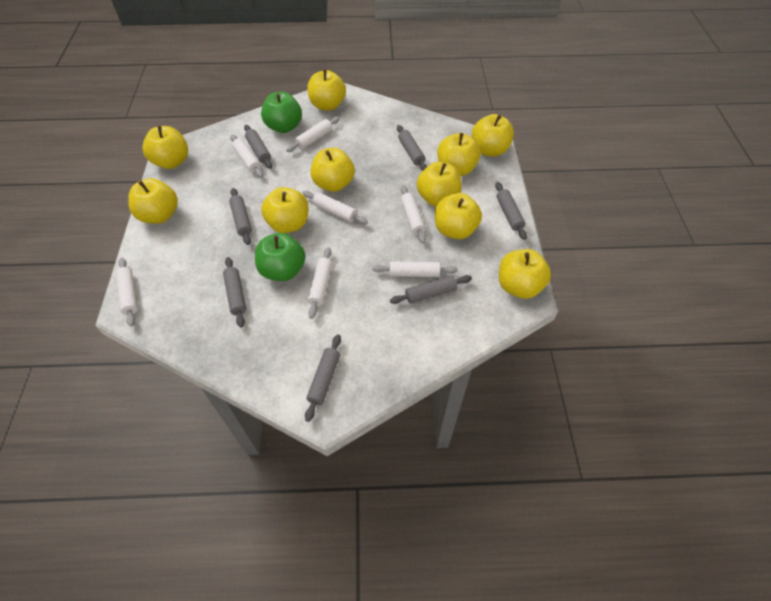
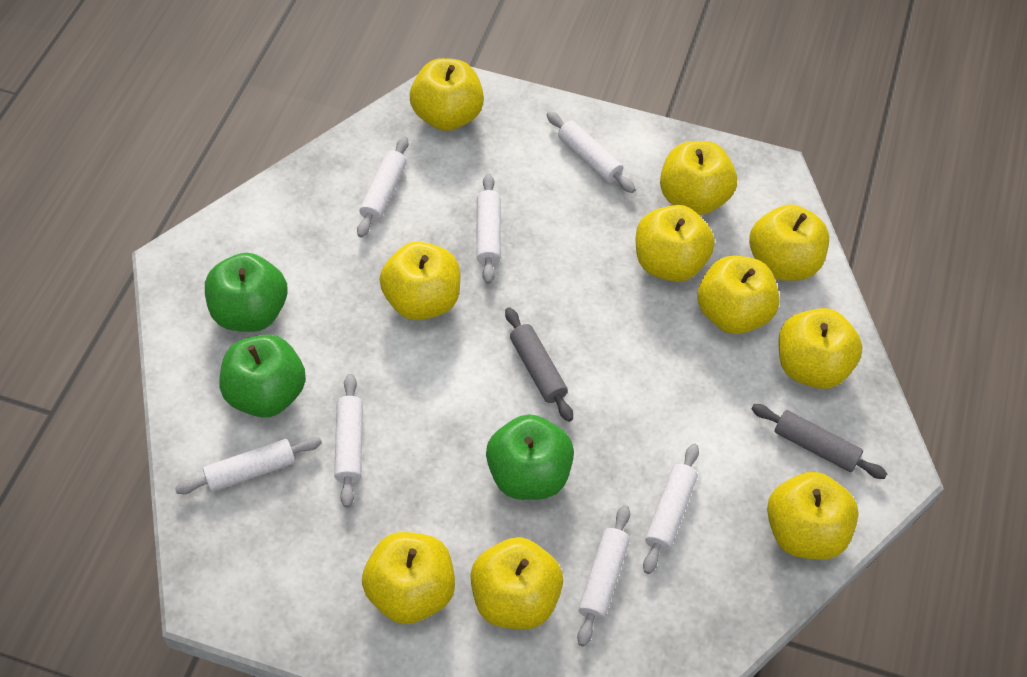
green apple: 2 -> 3
grey rolling pin: 7 -> 2

